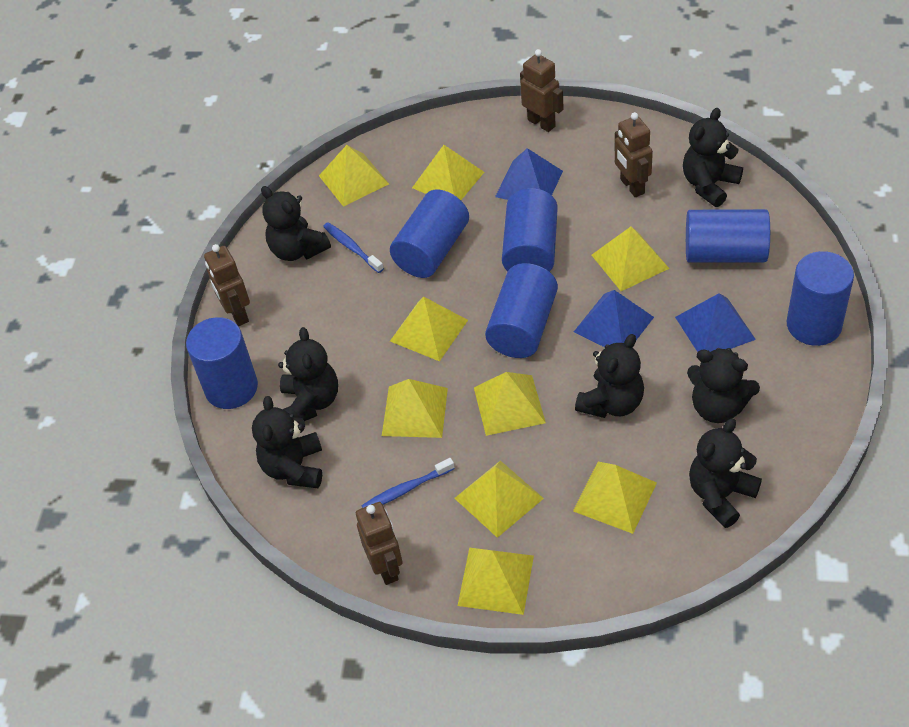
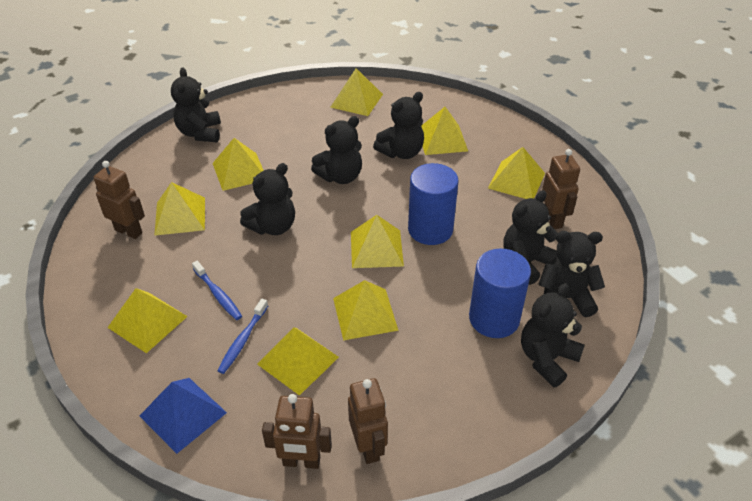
blue cylinder: 6 -> 2
blue pyramid: 3 -> 1

